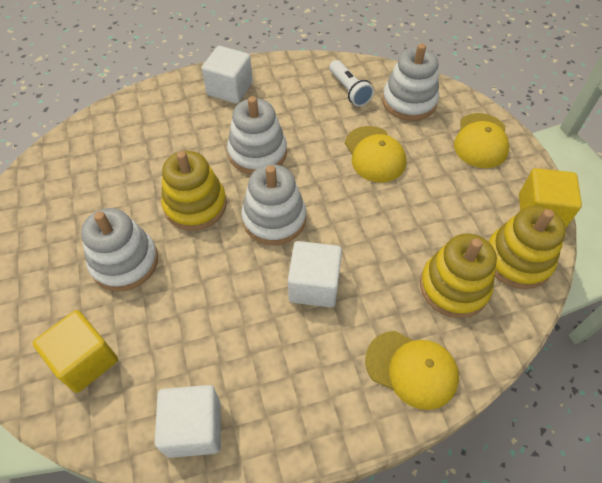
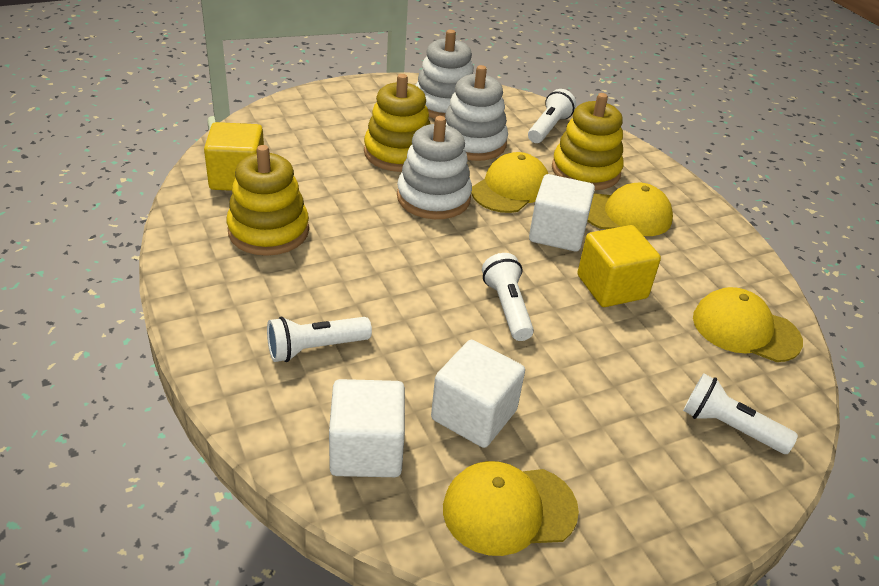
white flashlight: 1 -> 4
white stacking toy: 4 -> 3
yellow cap: 3 -> 4

